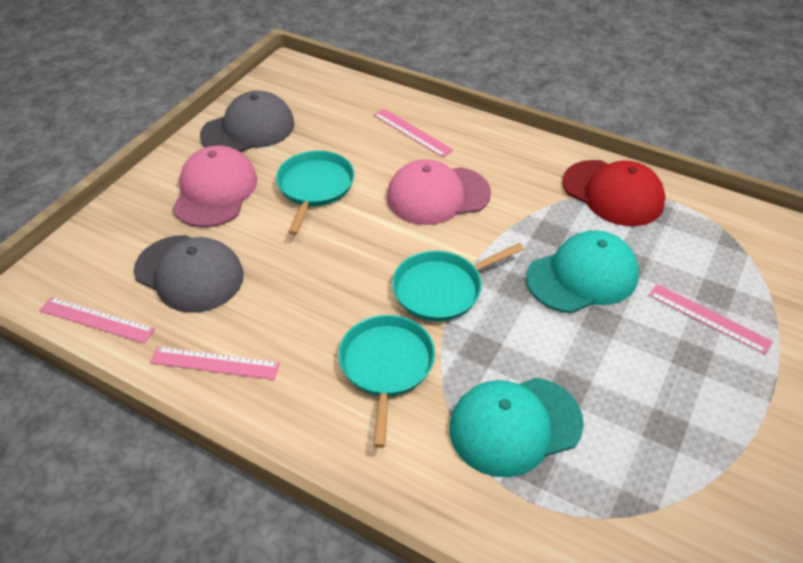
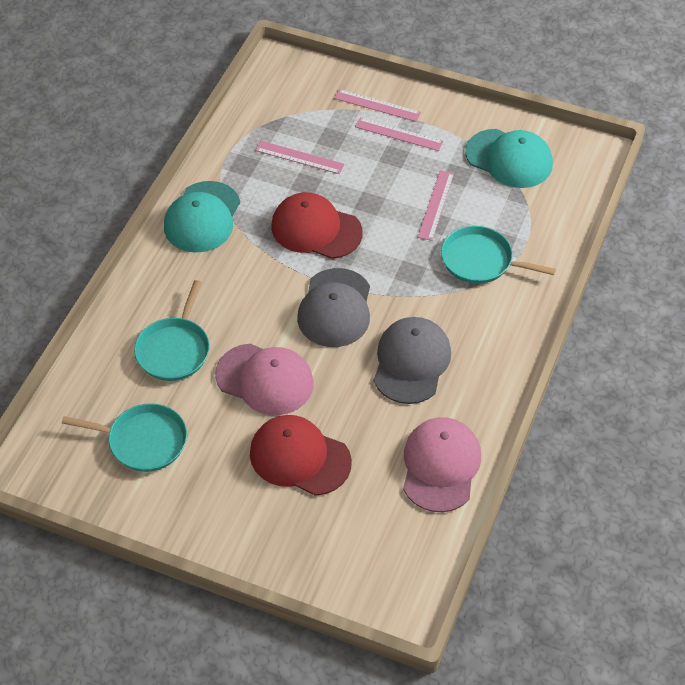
red cap: 1 -> 2

